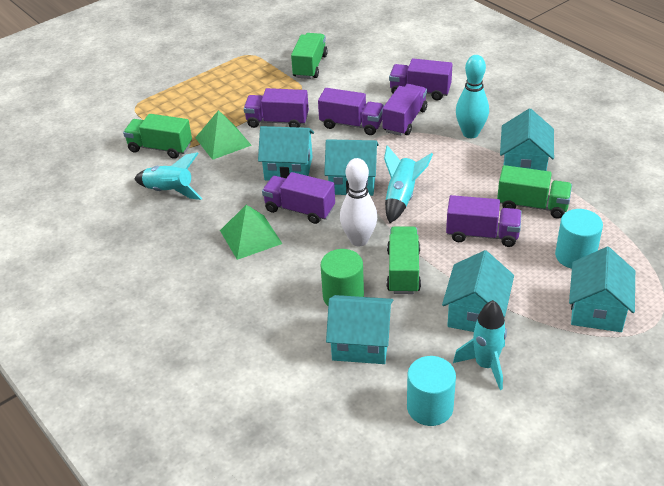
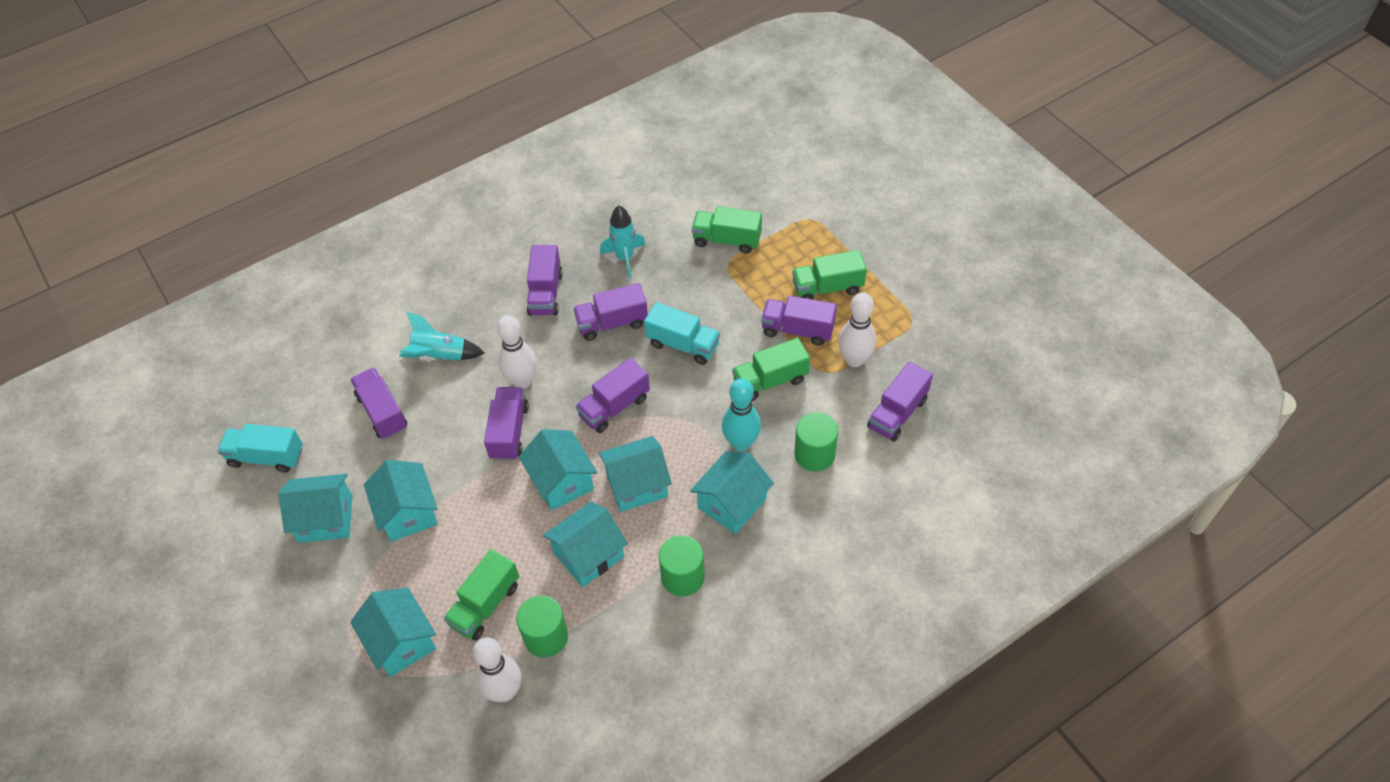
green cylinder: 1 -> 3
green pyramid: 2 -> 0
purple truck: 6 -> 7
turquoise cylinder: 2 -> 0
turquoise house: 6 -> 7
turquoise rocket: 3 -> 2
turquoise truck: 0 -> 2
white bowling pin: 1 -> 3

